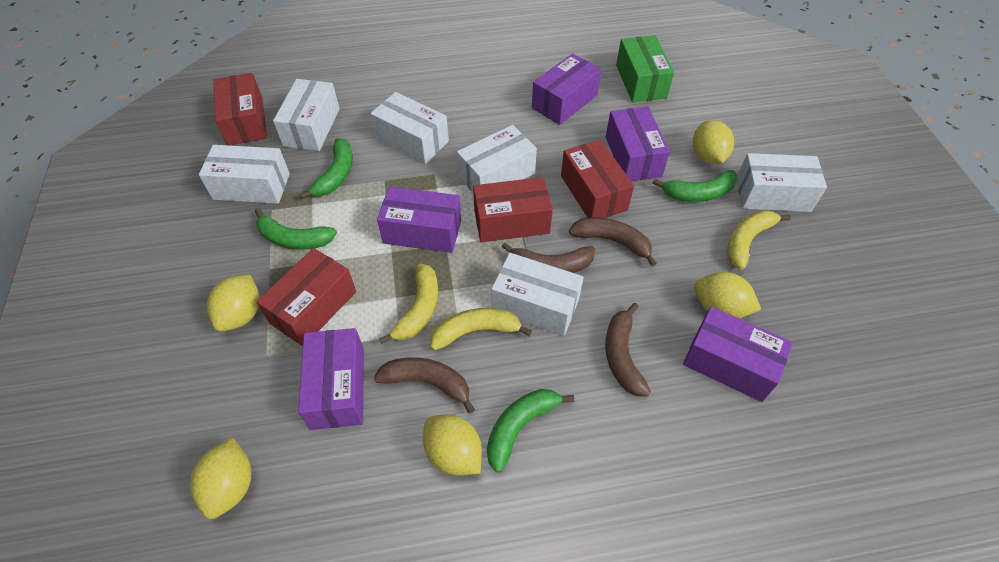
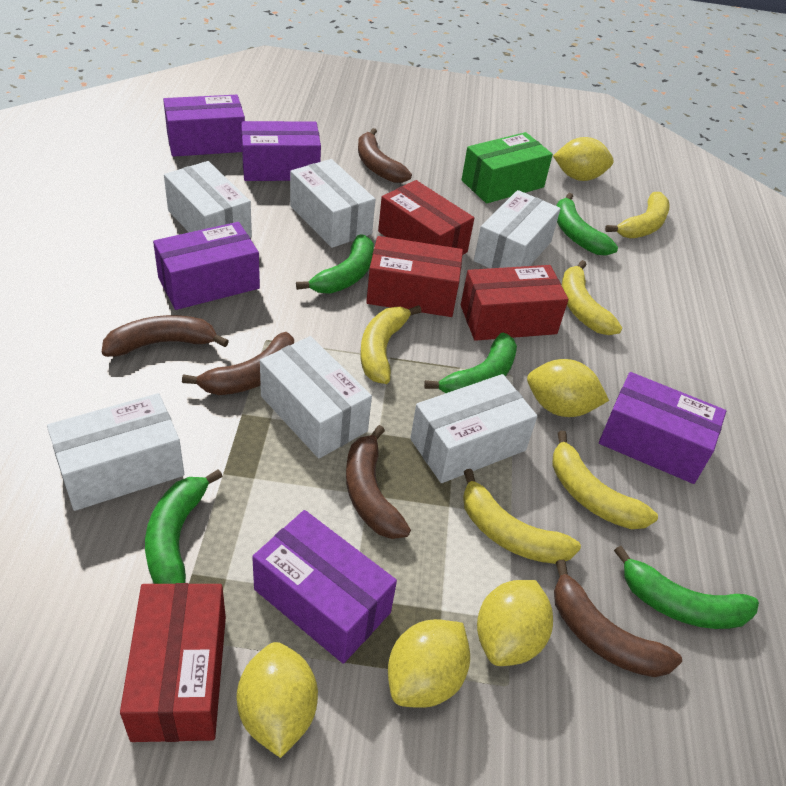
brown banana: 4 -> 5
green banana: 4 -> 5
yellow banana: 3 -> 5

